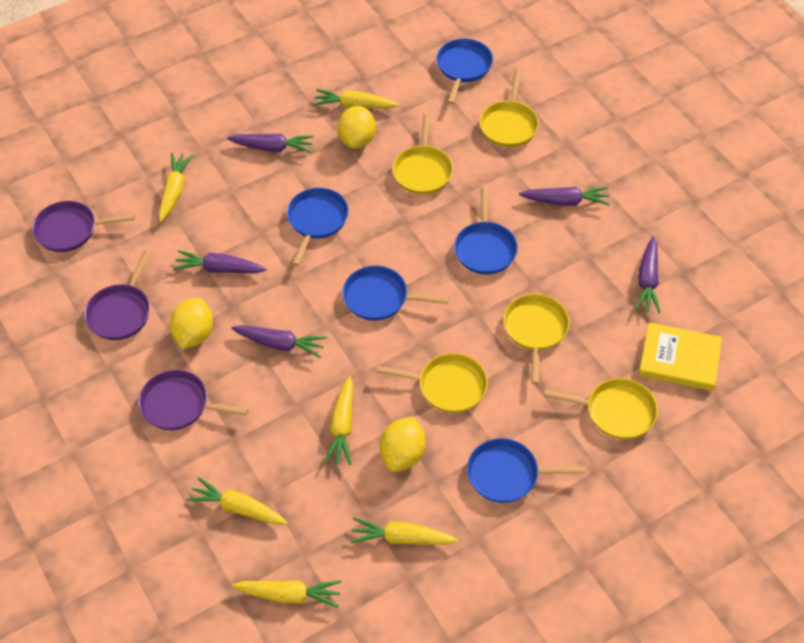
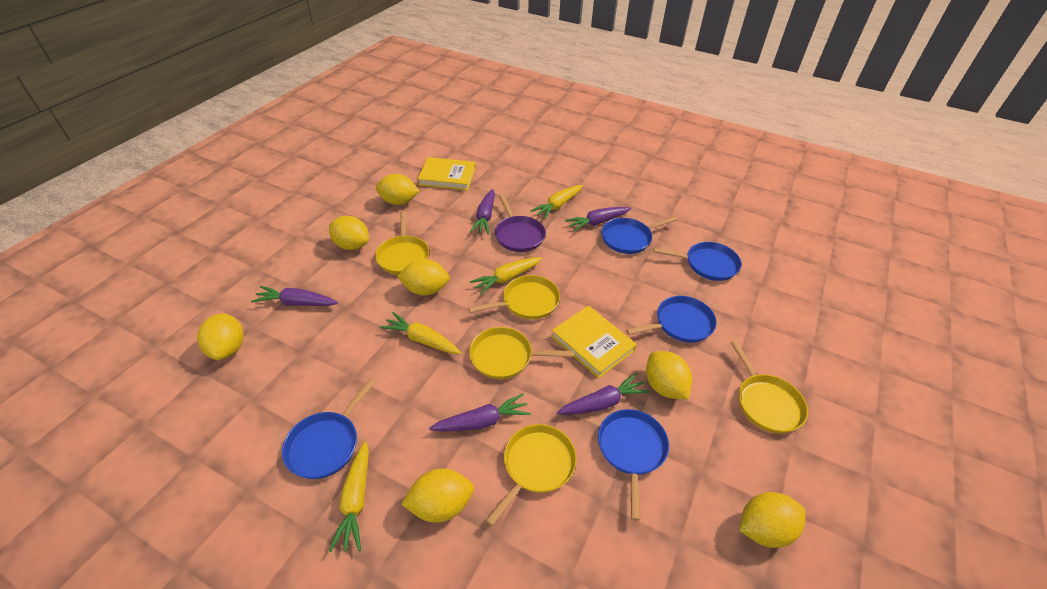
purple pan: 3 -> 1
yellow book: 1 -> 2
yellow carrot: 6 -> 4
yellow lemon: 3 -> 7

